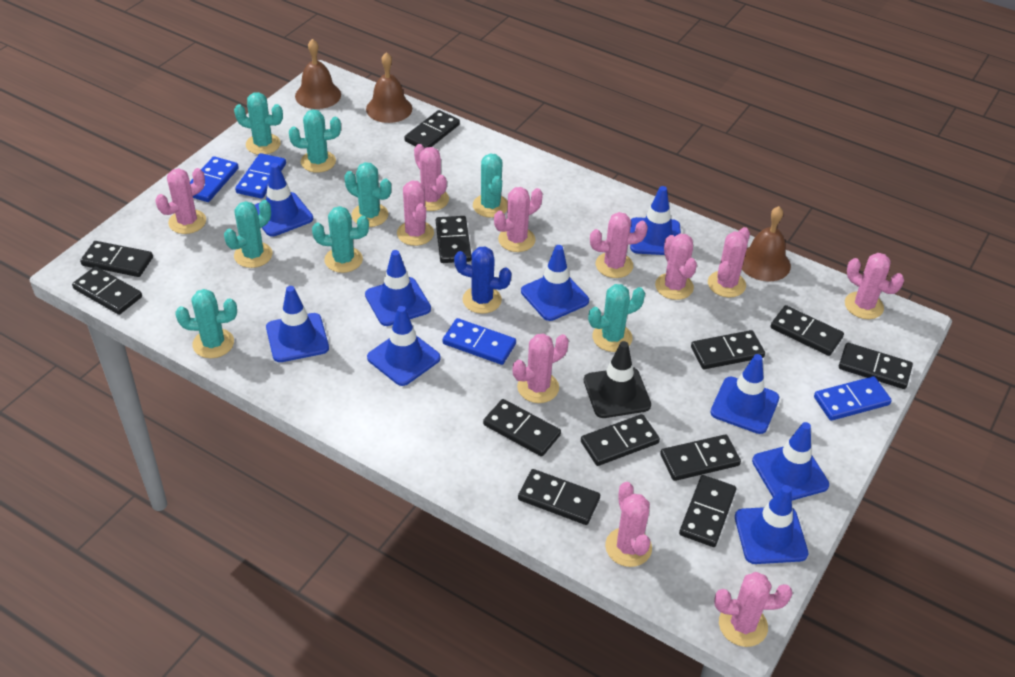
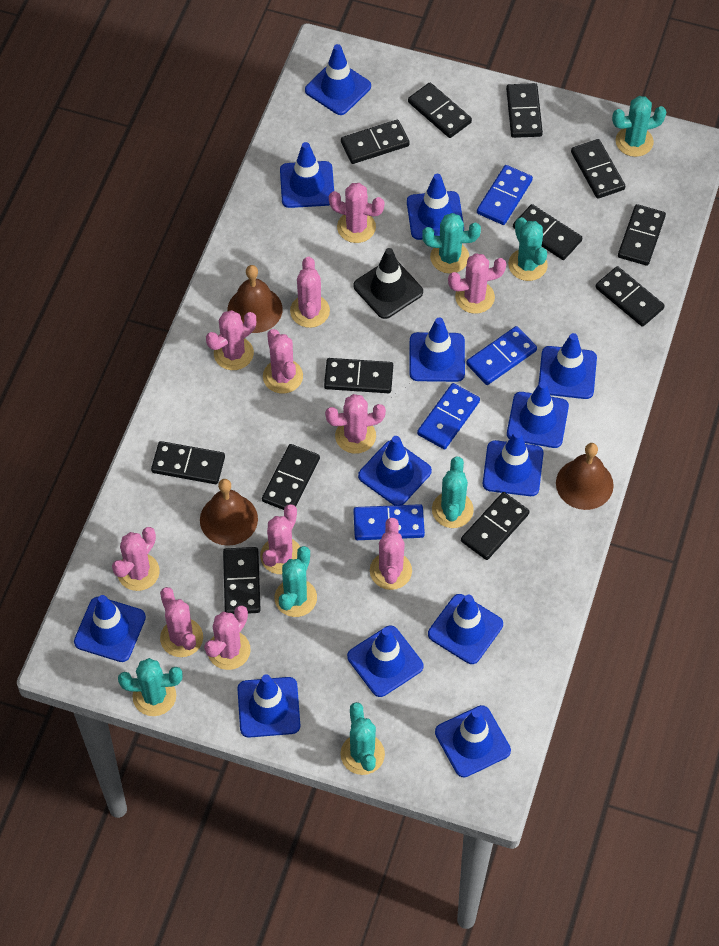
blue cactus: 1 -> 0
blue traffic cone: 9 -> 13
turquoise cactus: 8 -> 7

